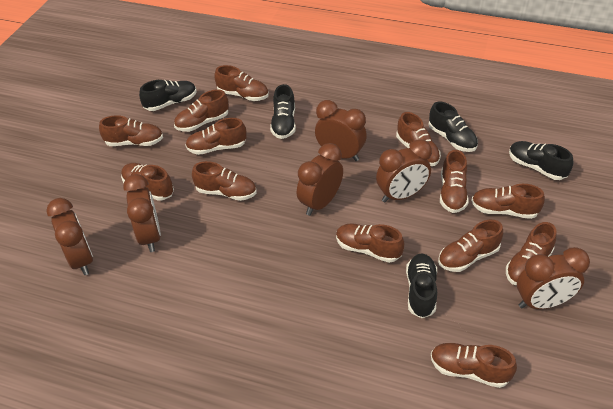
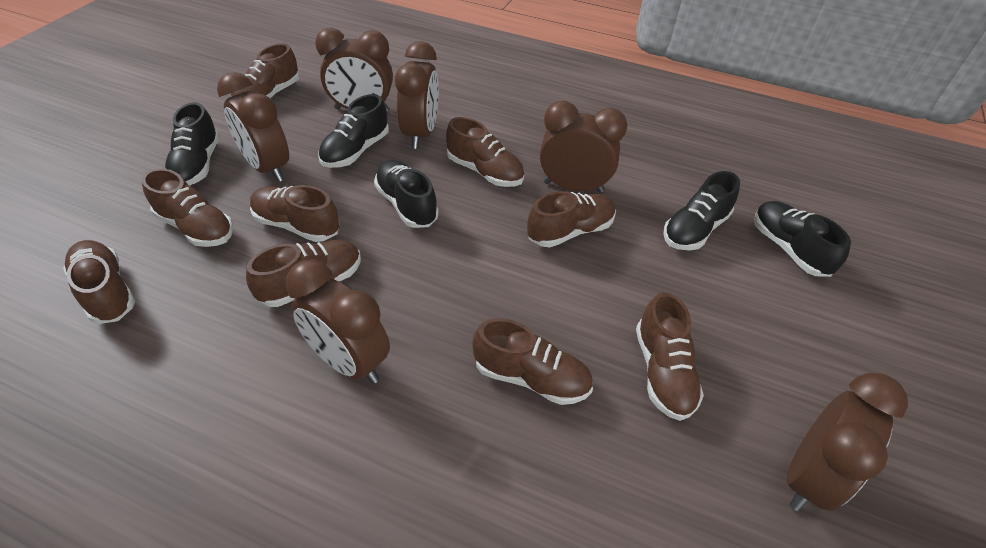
brown shoe: 13 -> 9

